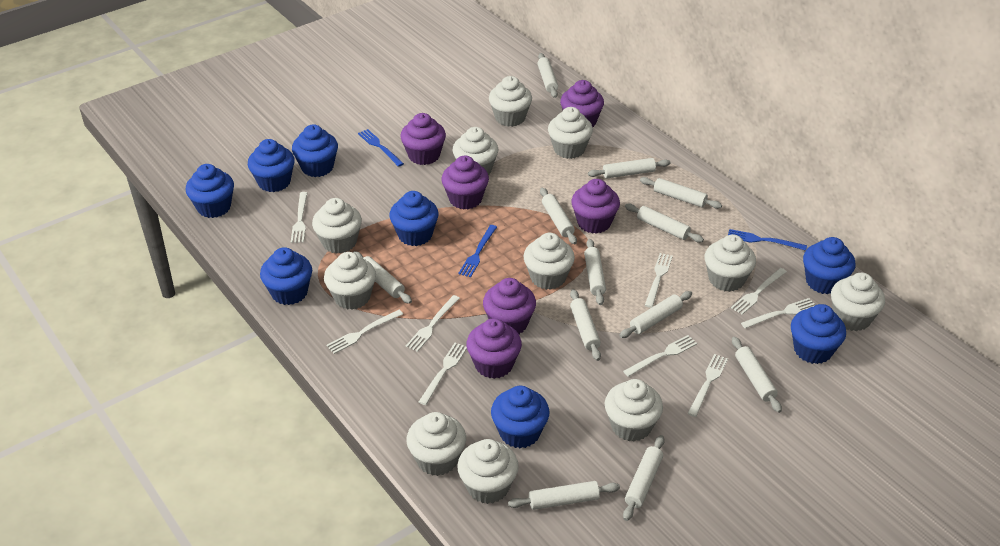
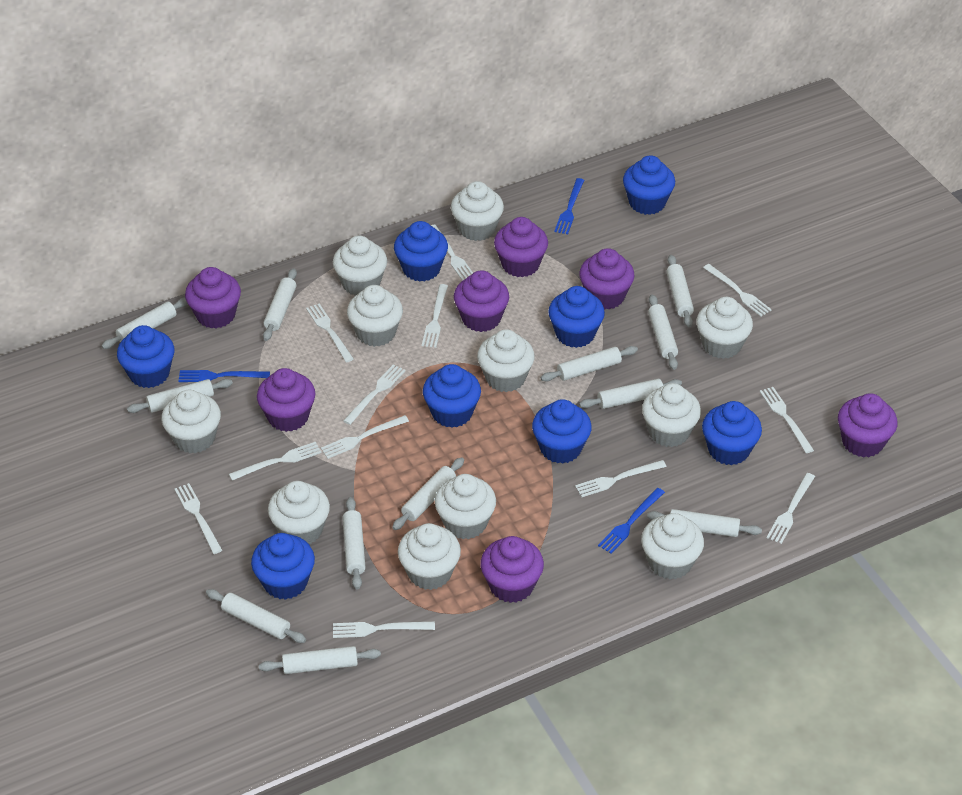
purple cupcake: 6 -> 7
white fork: 9 -> 12

